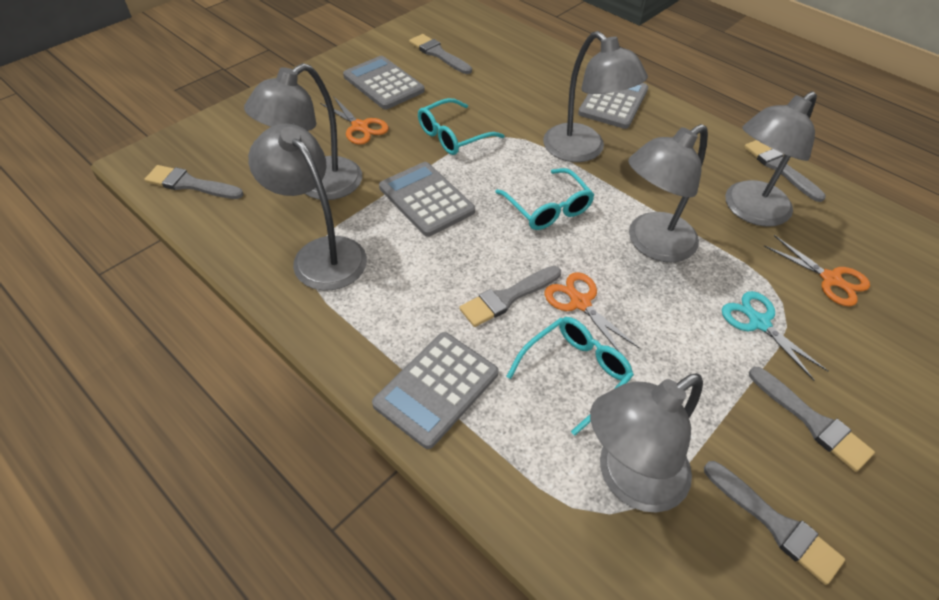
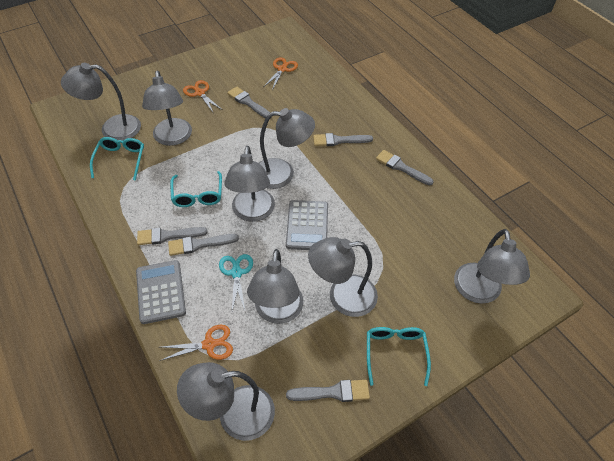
grey calculator: 4 -> 2
grey lamp: 6 -> 8

